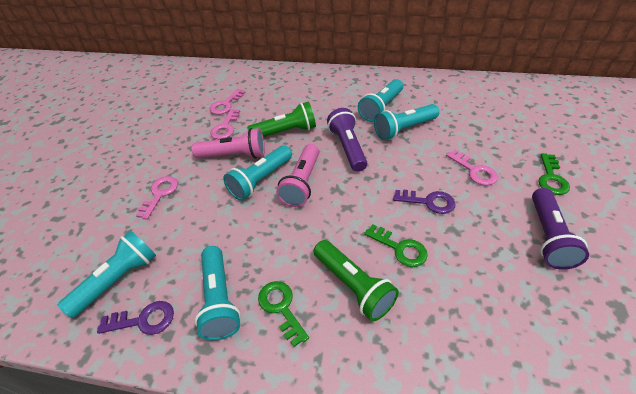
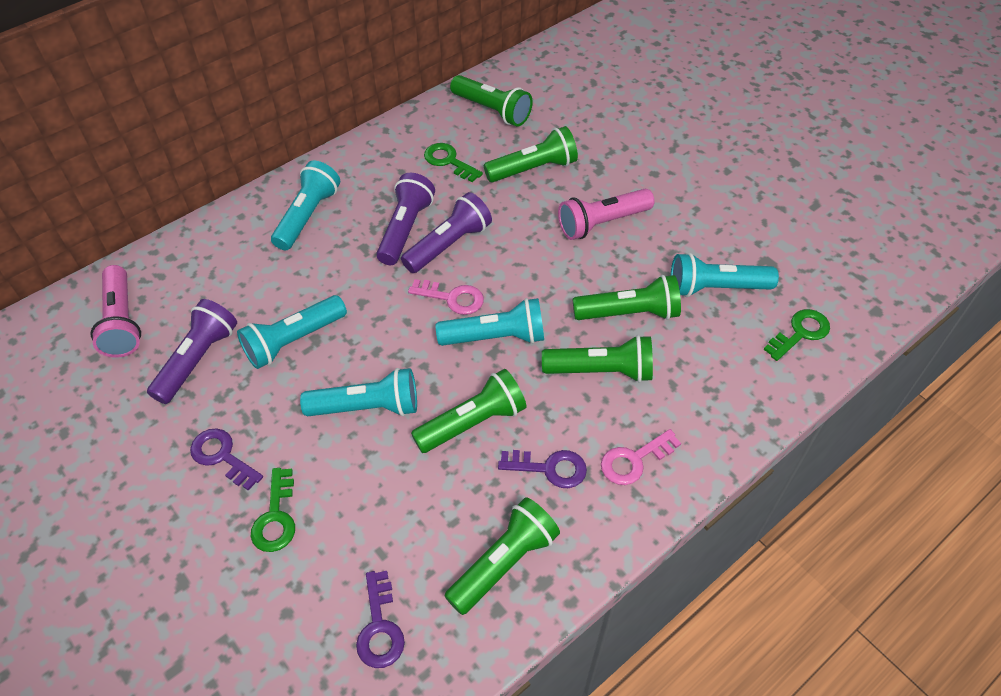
green flashlight: 2 -> 6
pink key: 4 -> 2
purple flashlight: 2 -> 3
purple key: 2 -> 3

